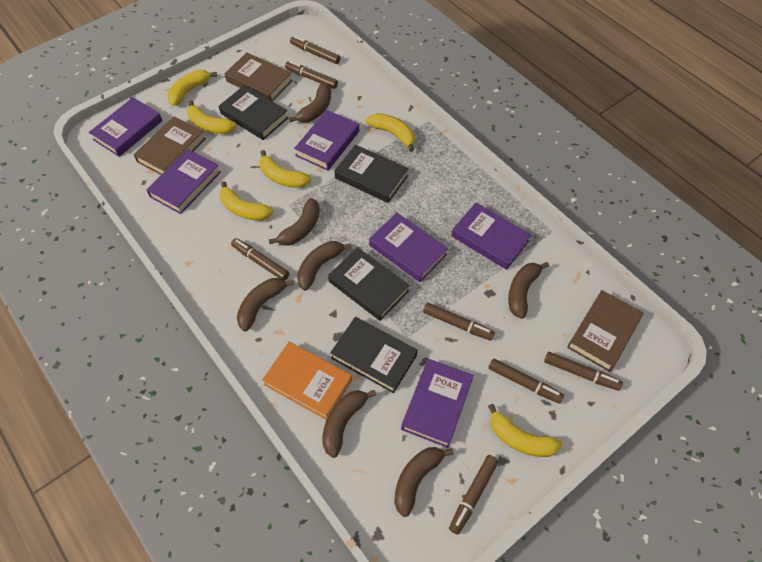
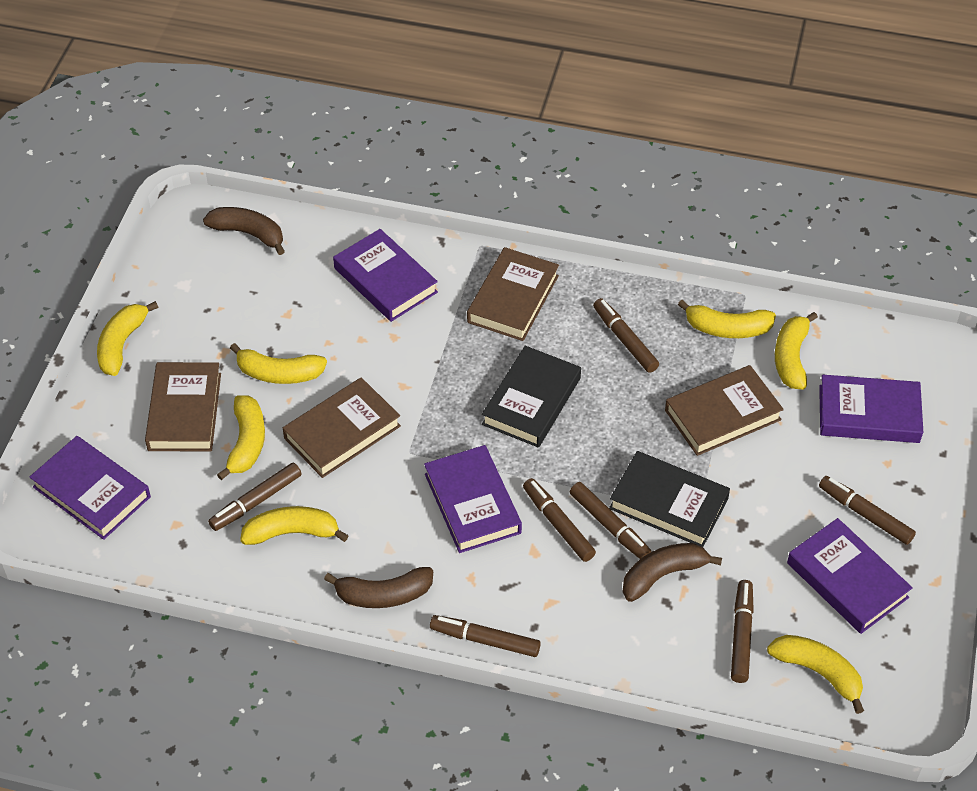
black book: 4 -> 2
brown banana: 7 -> 3
brown book: 3 -> 4
orange book: 1 -> 0
purple book: 6 -> 5
yellow banana: 6 -> 7

